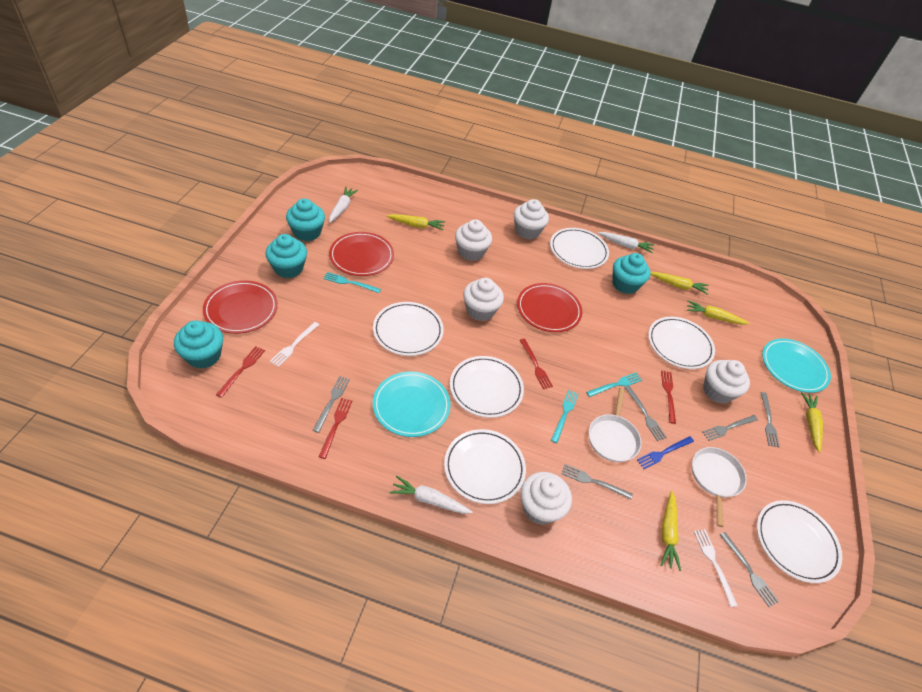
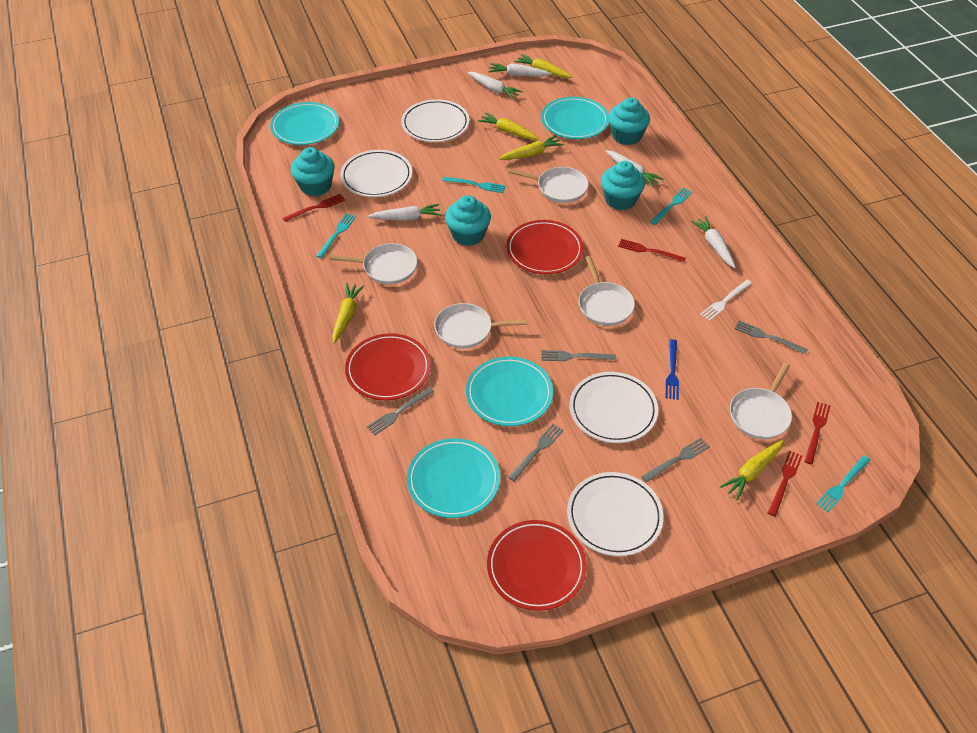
grey fork: 6 -> 5
turquoise fork: 3 -> 4
turquoise plate: 2 -> 4
white carrot: 3 -> 5
white cupcake: 5 -> 0
white fork: 2 -> 1
white pan: 2 -> 5
white plate: 6 -> 4

